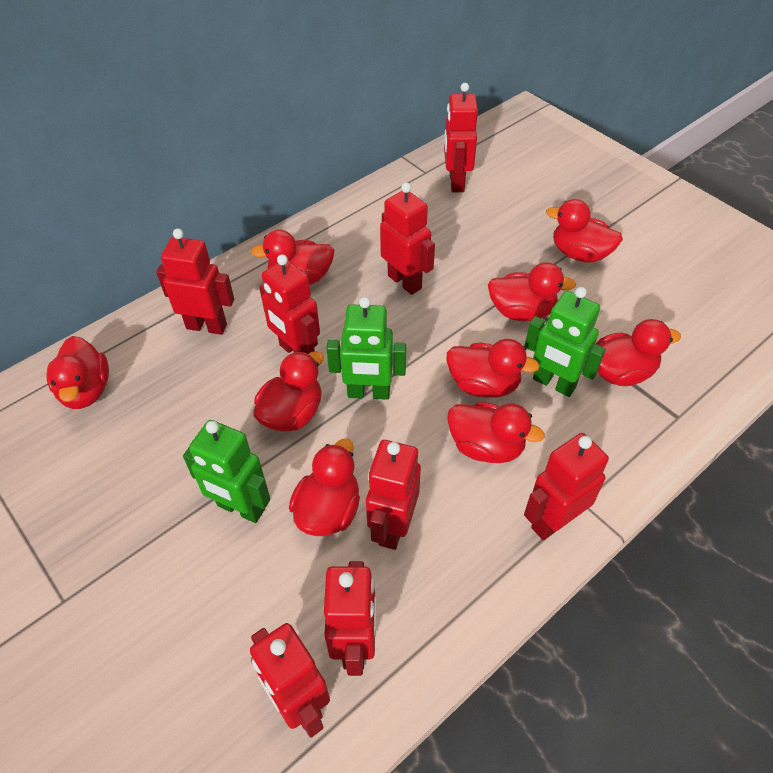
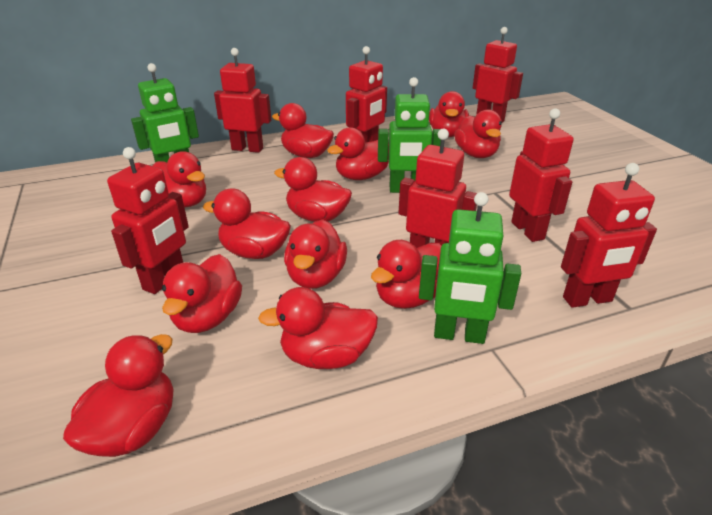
red duck: 9 -> 12
red robot: 8 -> 7

